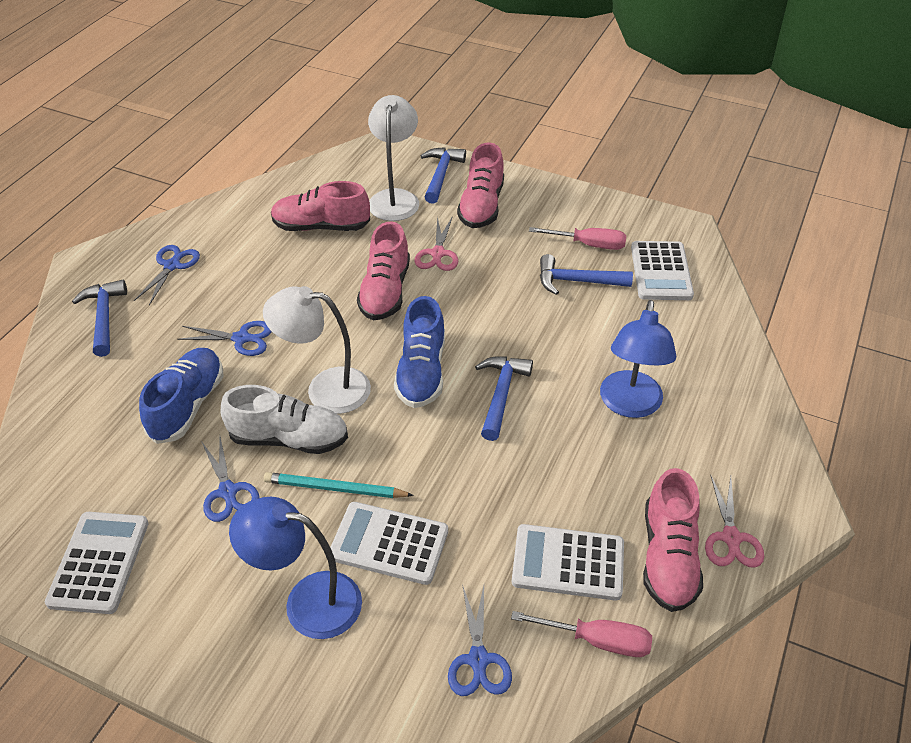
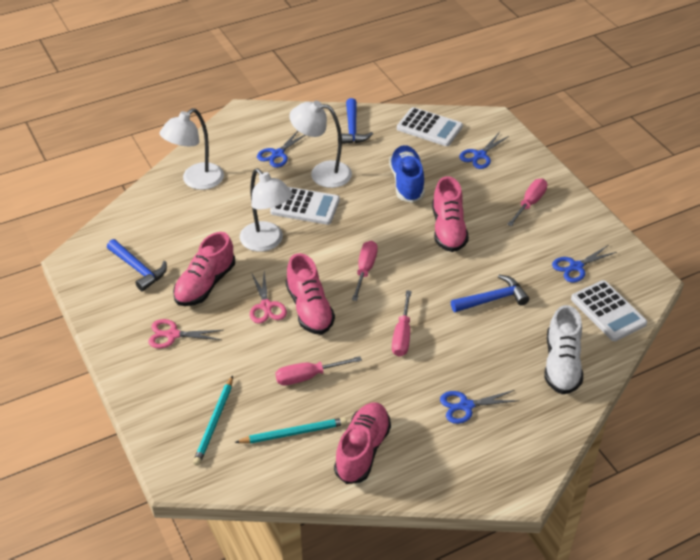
blue hammer: 4 -> 3
blue lamp: 2 -> 0
blue shoe: 2 -> 1
pink screwdriver: 2 -> 4
turquoise pencil: 1 -> 2
white calculator: 4 -> 3
white lamp: 2 -> 3

